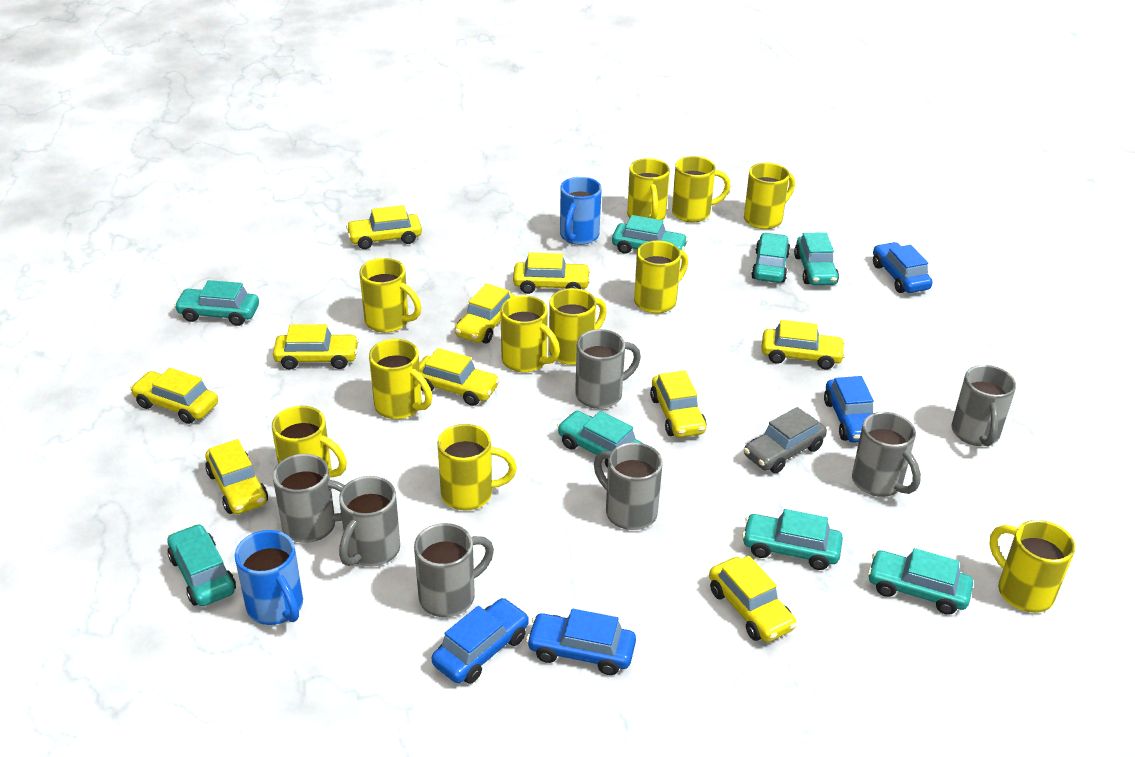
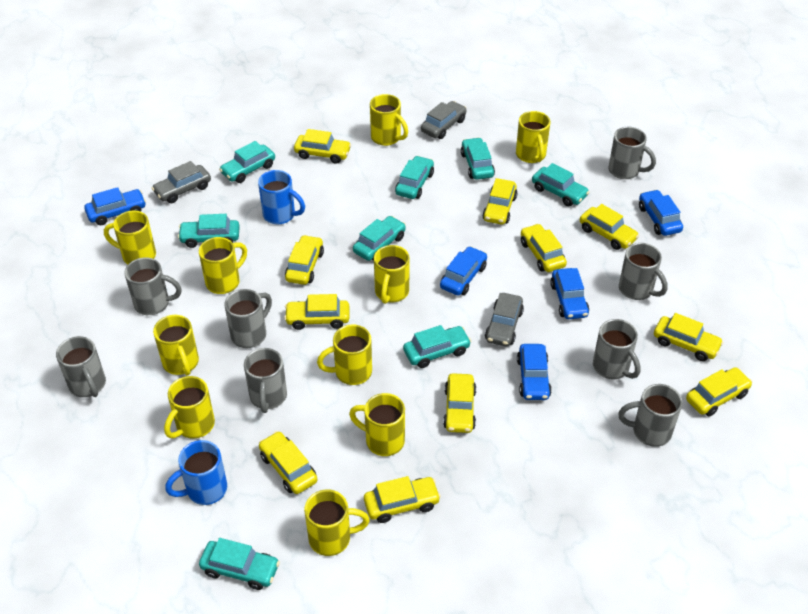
blue car: 4 -> 5
grey car: 1 -> 3
grey mug: 7 -> 8
yellow car: 10 -> 11
yellow mug: 11 -> 10

